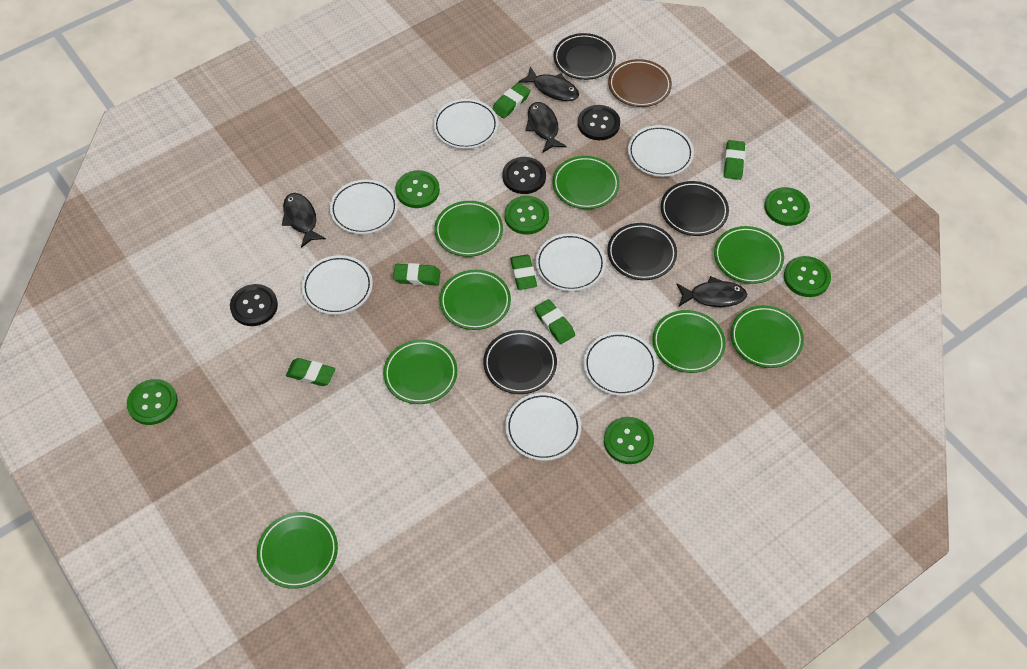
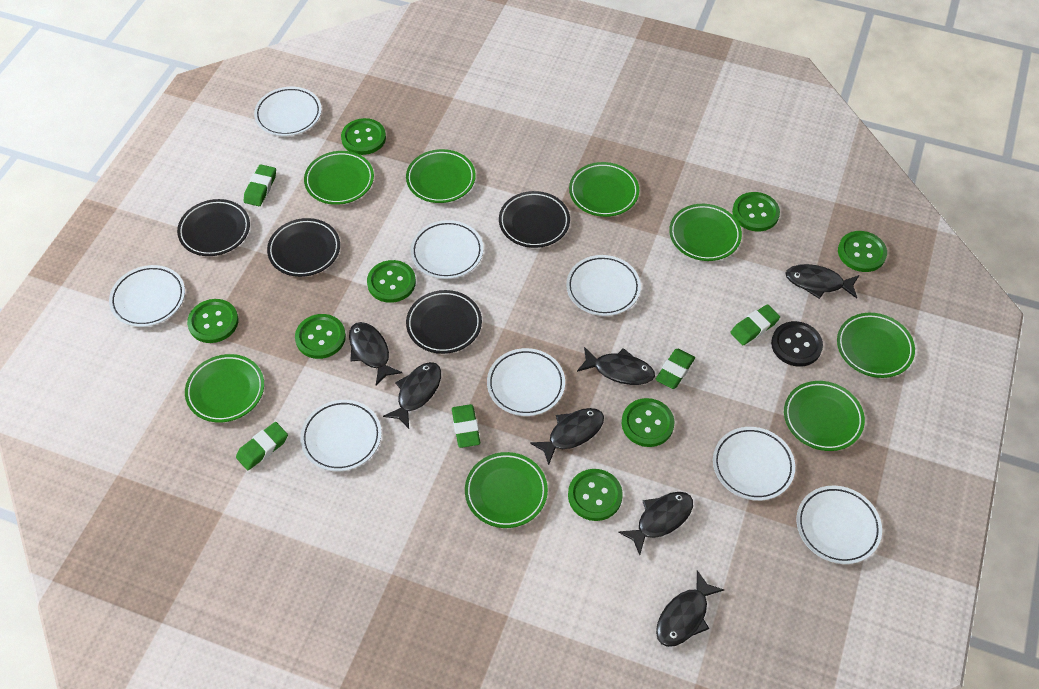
black button: 3 -> 1
black fish: 4 -> 7
brown plate: 1 -> 0
green button: 6 -> 8
green eraser: 6 -> 5
white plate: 7 -> 8

